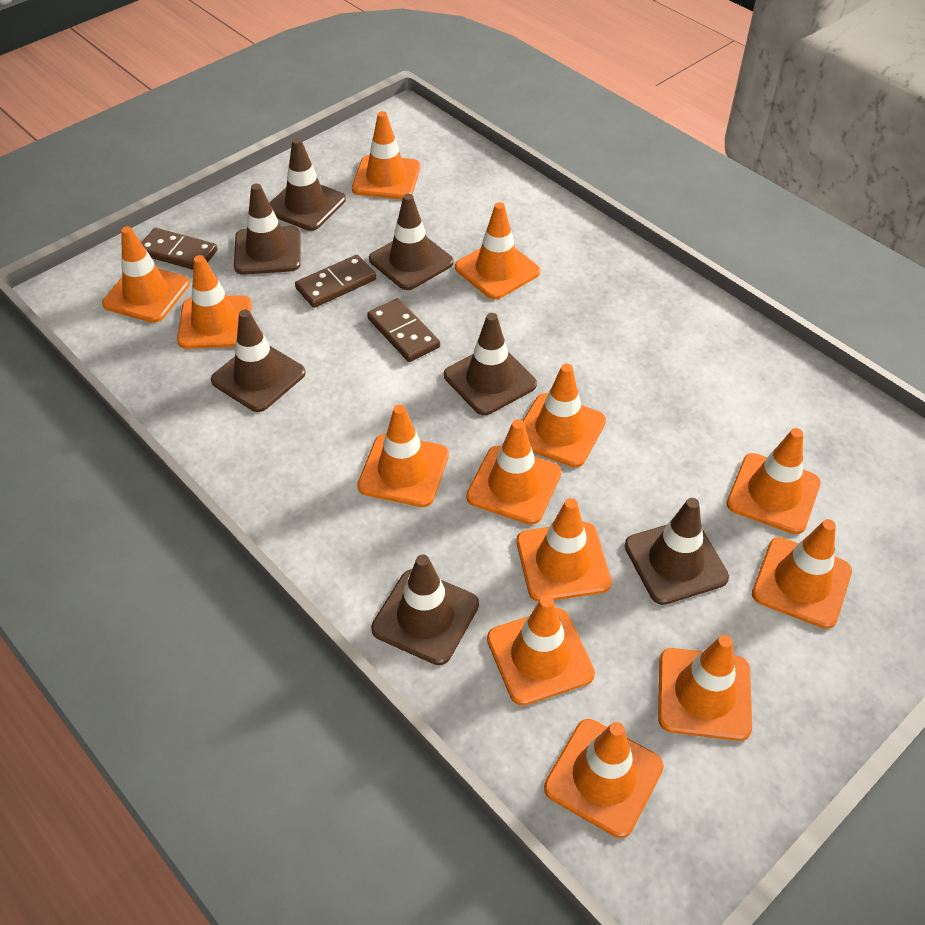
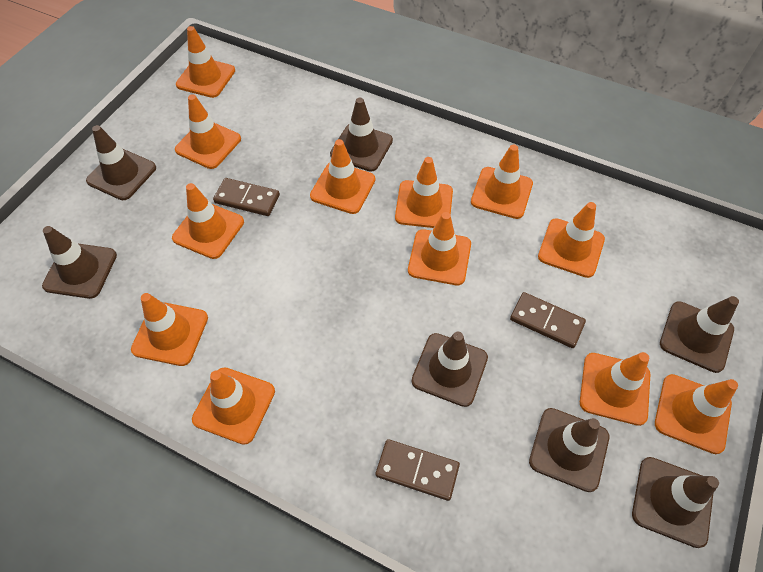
orange traffic cone: 13 -> 12

